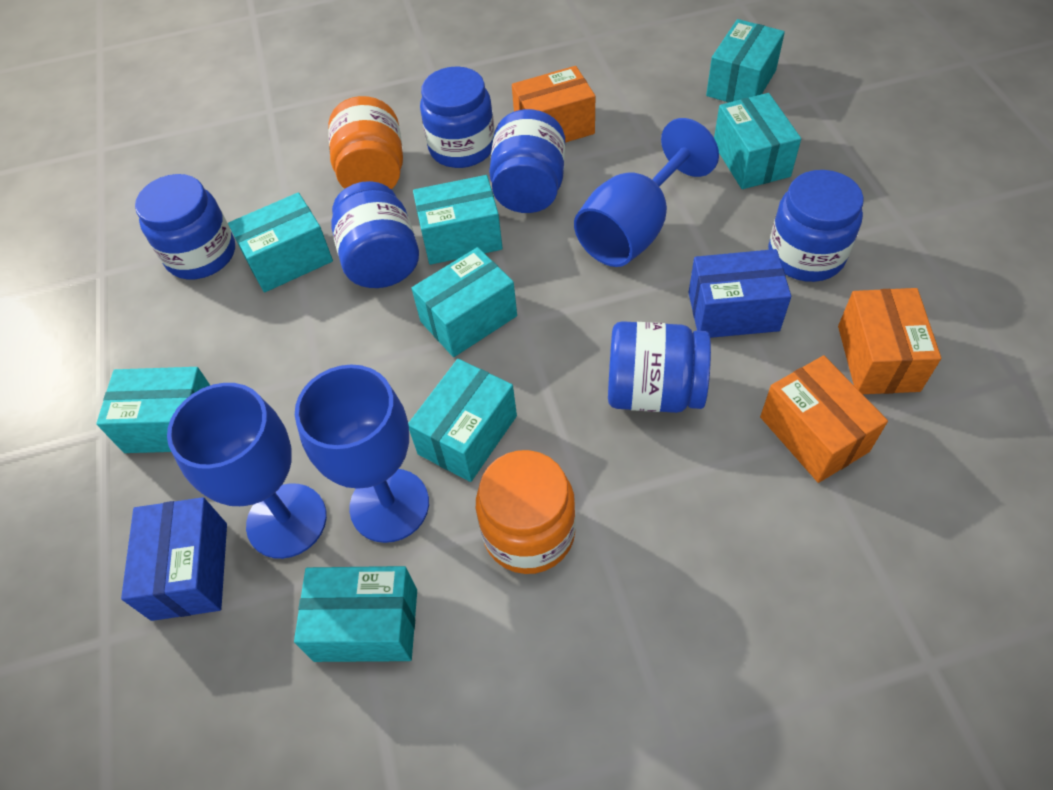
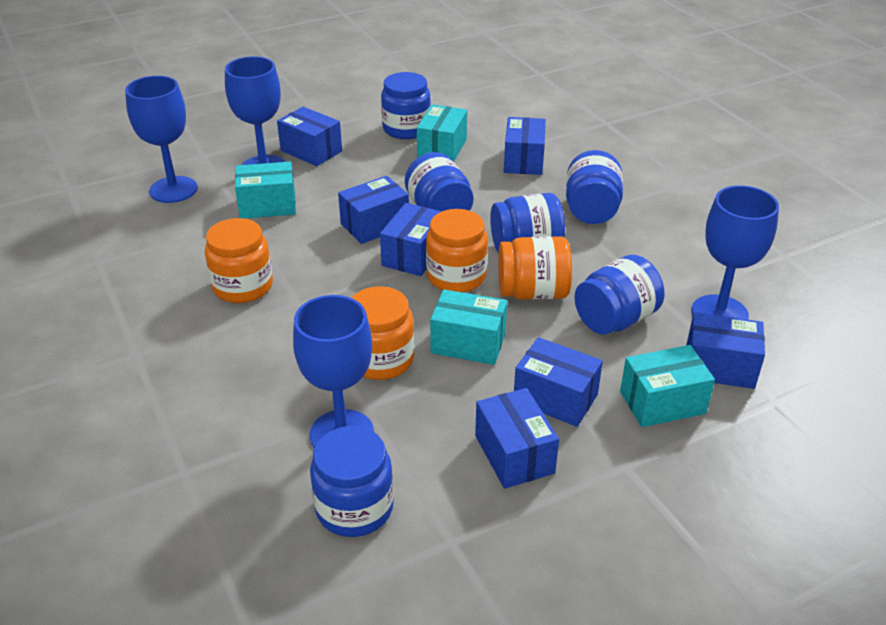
blue box: 2 -> 7
blue goblet: 3 -> 4
orange box: 3 -> 0
orange jar: 2 -> 4
turquoise box: 8 -> 4

